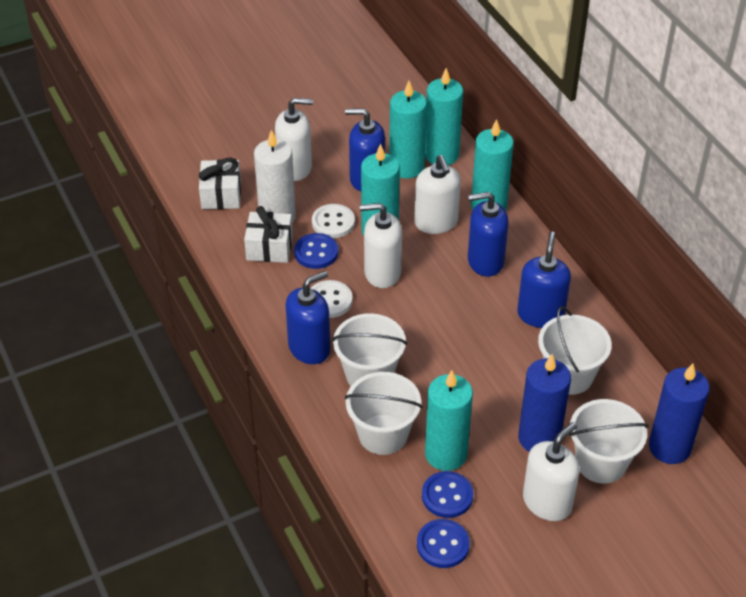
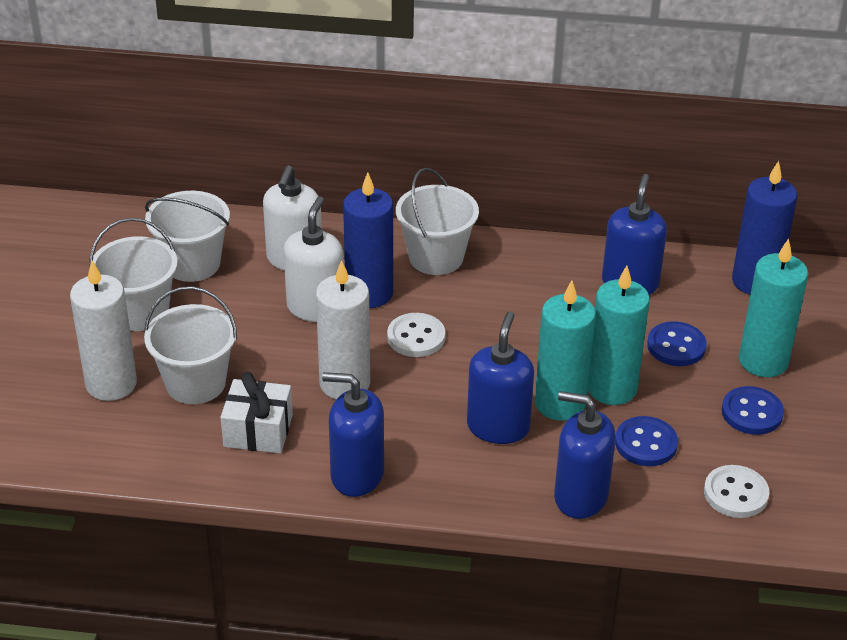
turquoise candle: 5 -> 3
white candle: 1 -> 2
white gift: 2 -> 1
white soap dispenser: 4 -> 2

